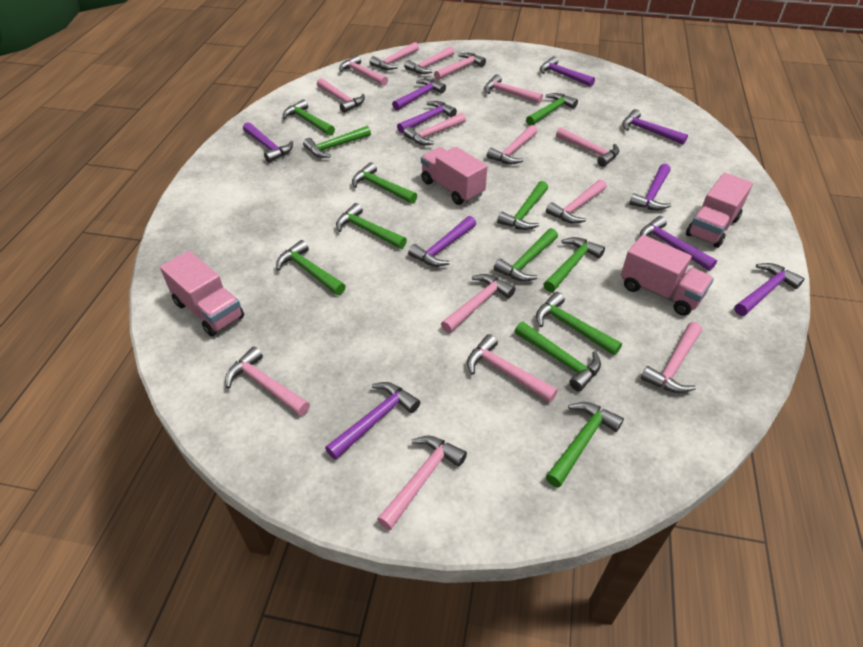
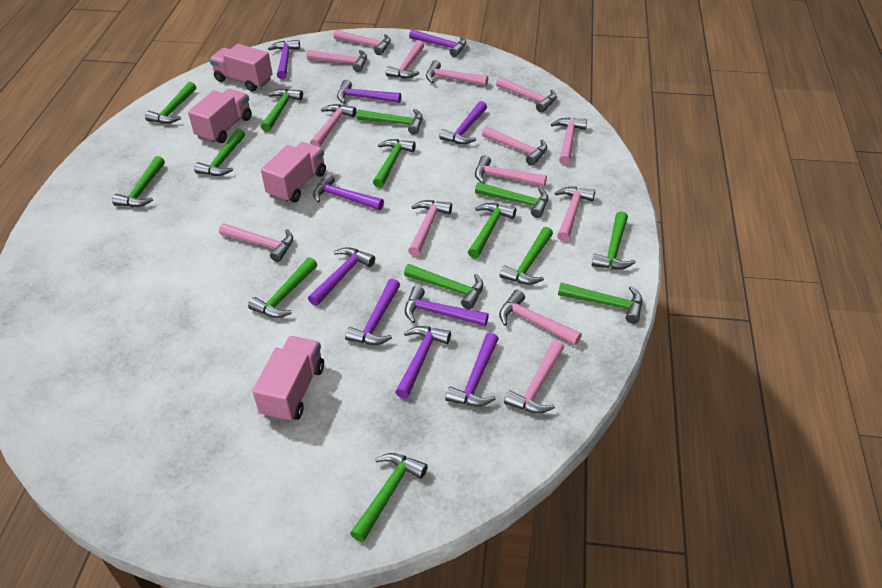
green hammer: 12 -> 14
pink hammer: 15 -> 14

